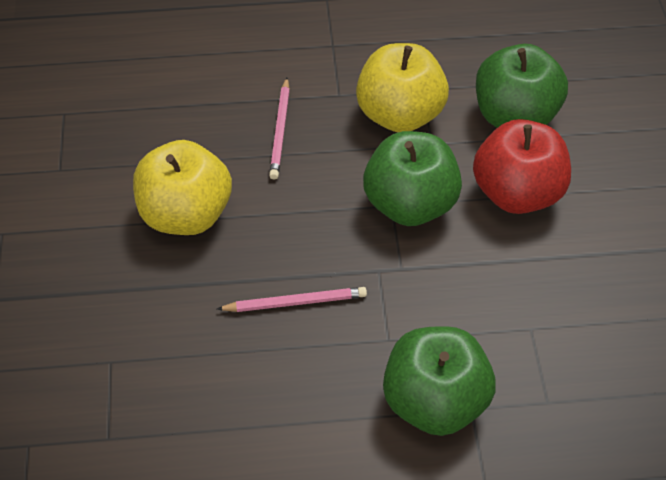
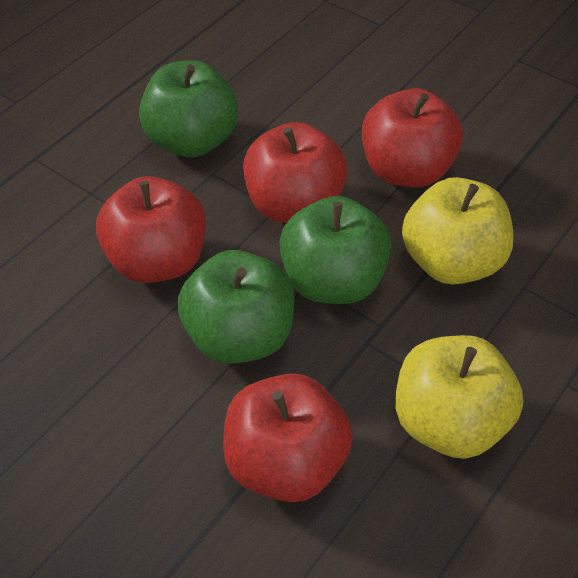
pink pencil: 2 -> 0
red apple: 1 -> 4

